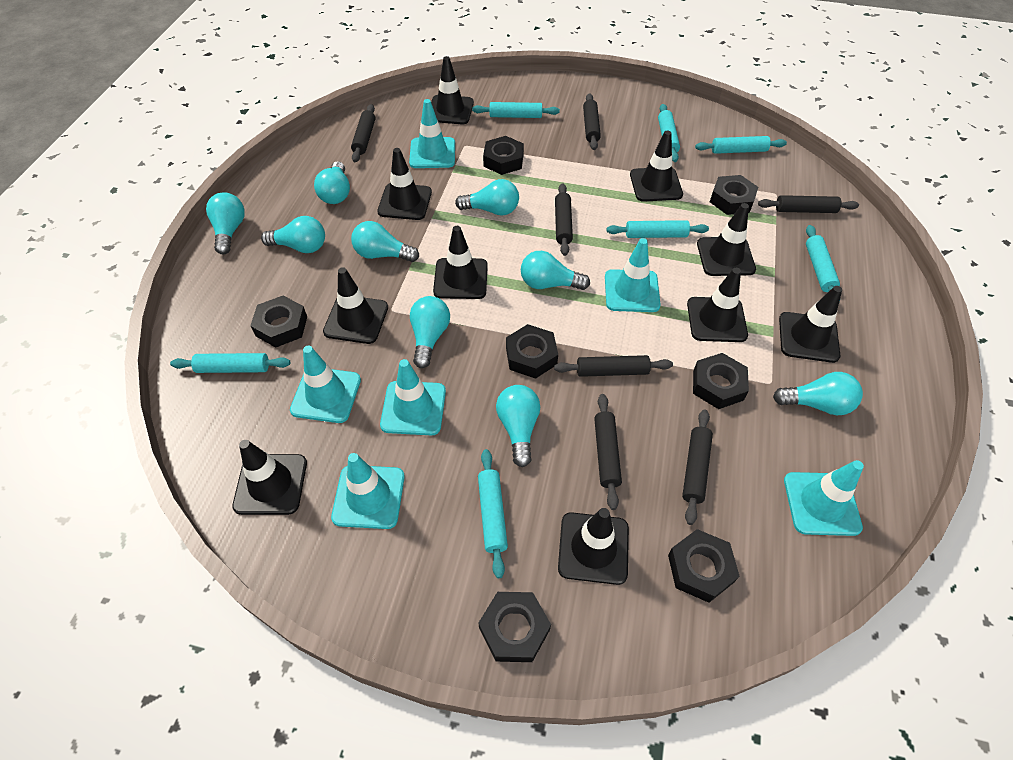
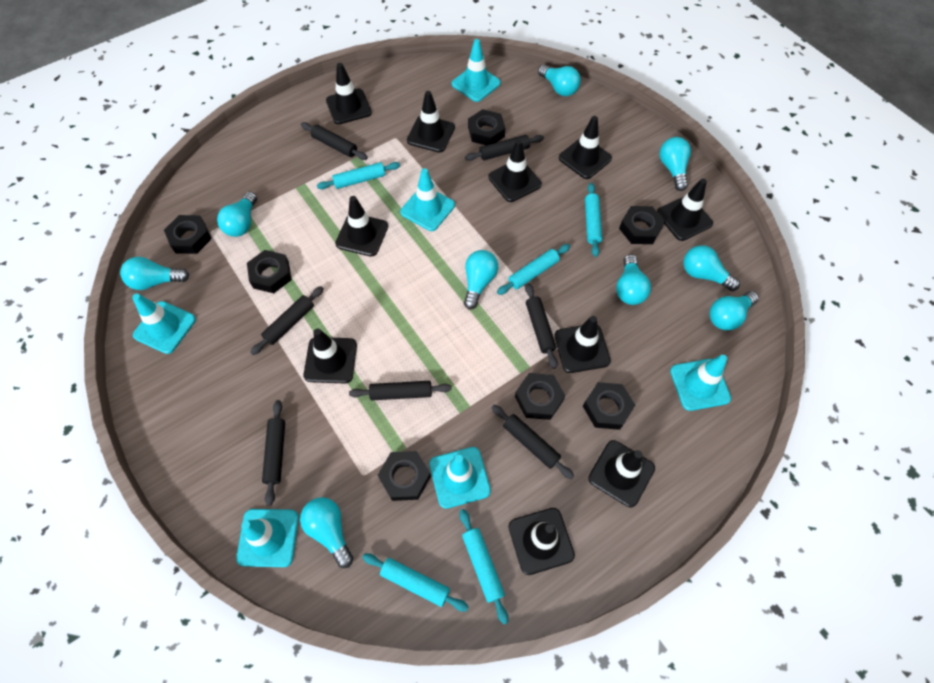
turquoise rolling pin: 7 -> 5

